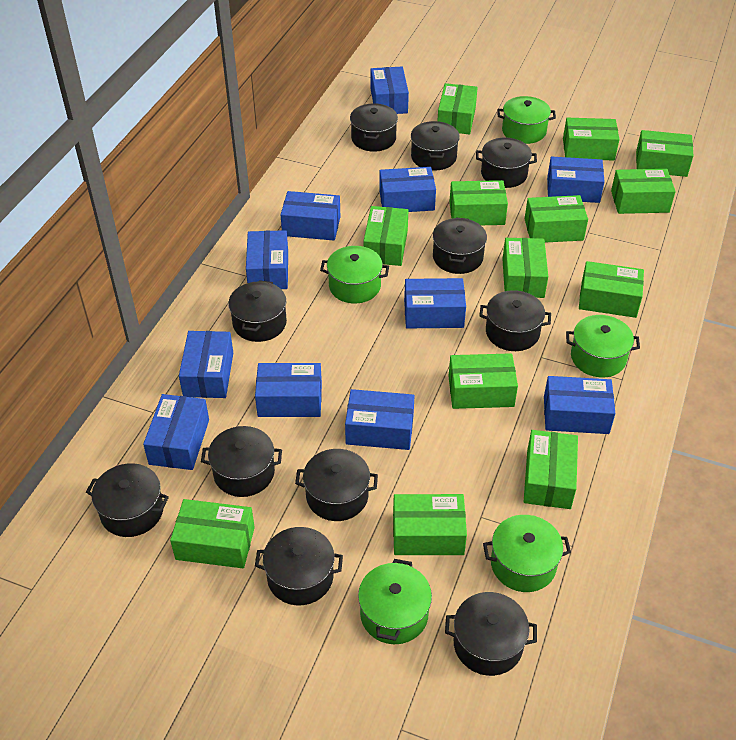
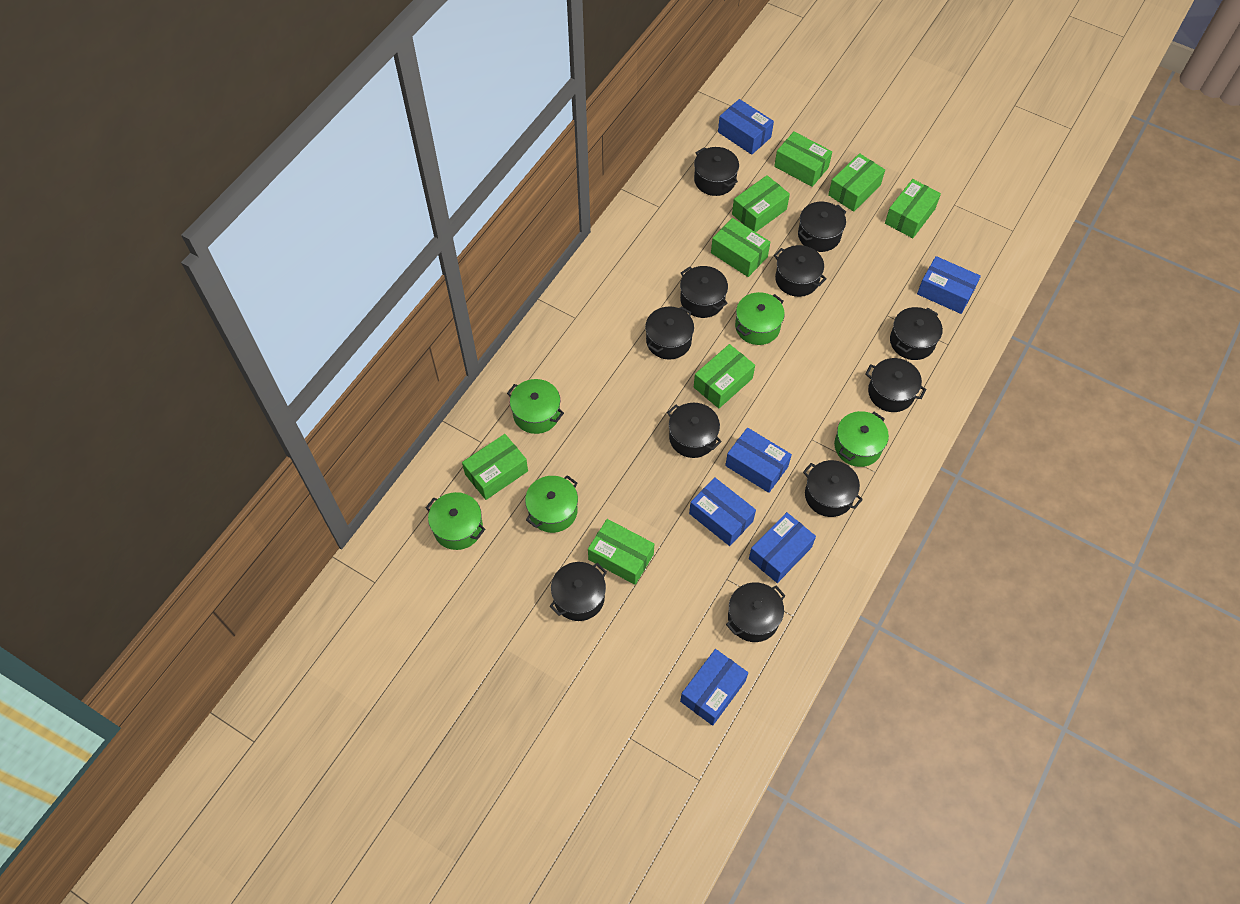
blue box: 11 -> 6
green box: 13 -> 8

